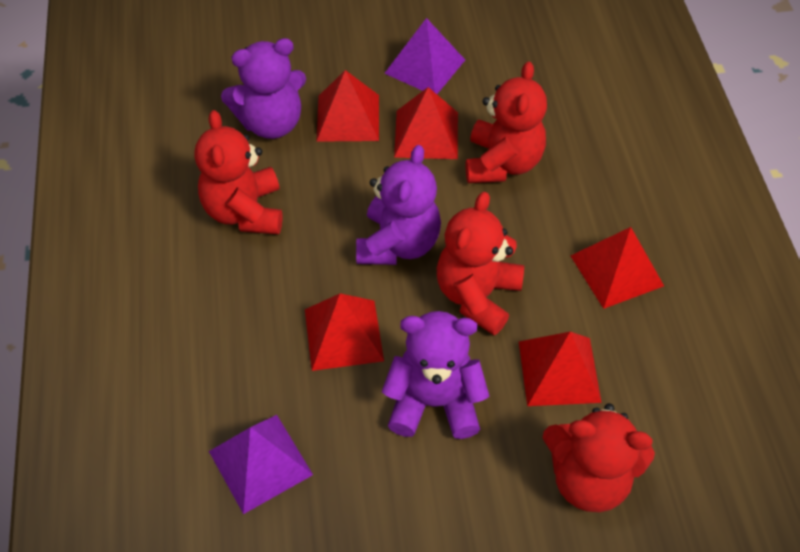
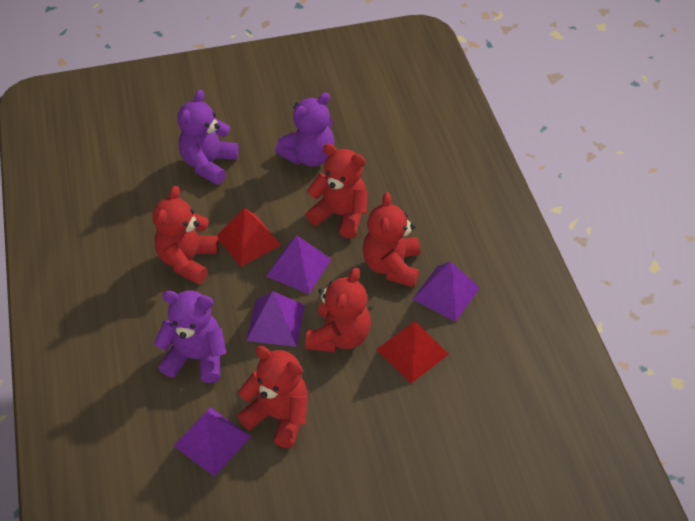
purple pyramid: 2 -> 4
red pyramid: 5 -> 2
red teddy bear: 4 -> 5

